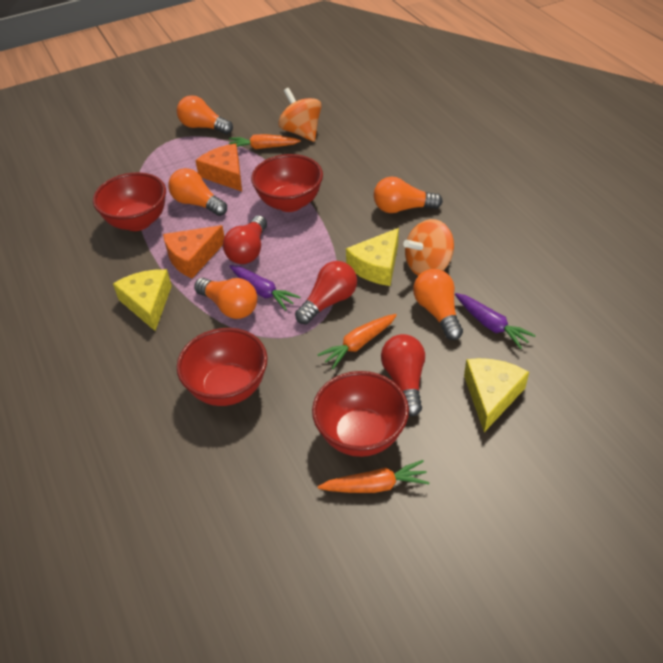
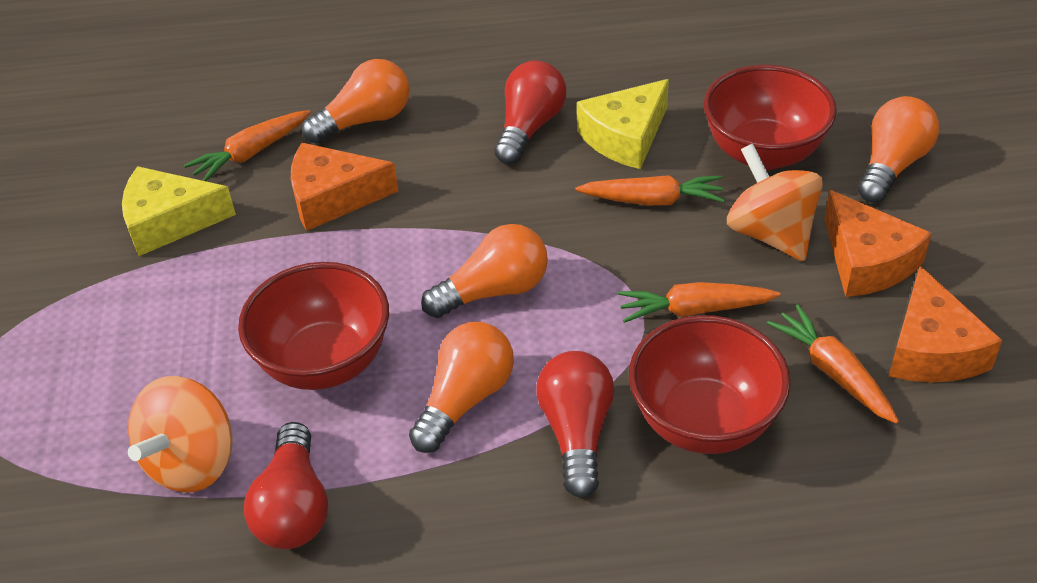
orange carrot: 3 -> 4
orange cheese: 2 -> 3
orange light bulb: 5 -> 4
purple carrot: 2 -> 0
red bowl: 4 -> 3
yellow cheese: 3 -> 2

